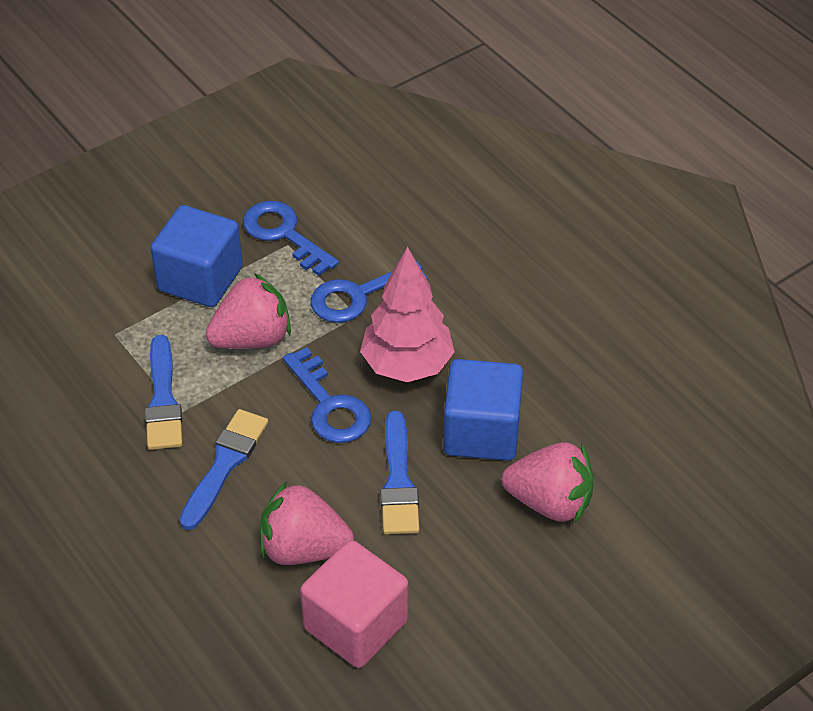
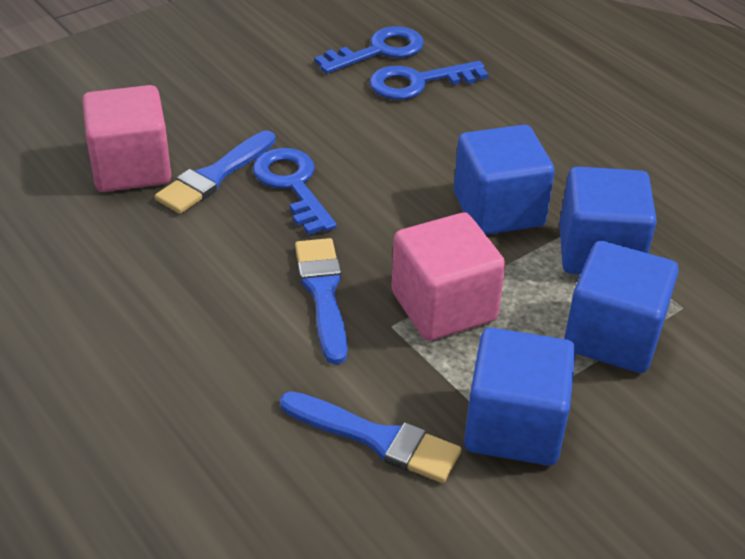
blue cube: 2 -> 4
pink cube: 1 -> 2
pink strawberry: 3 -> 0
pink tree: 1 -> 0

